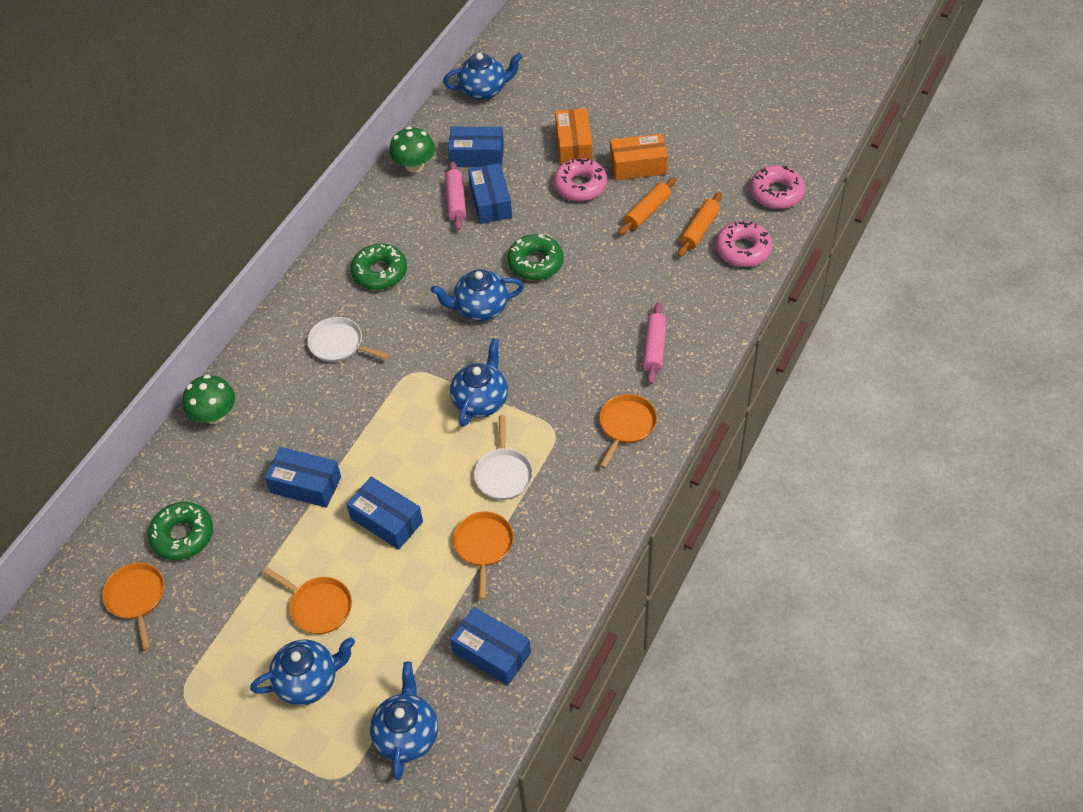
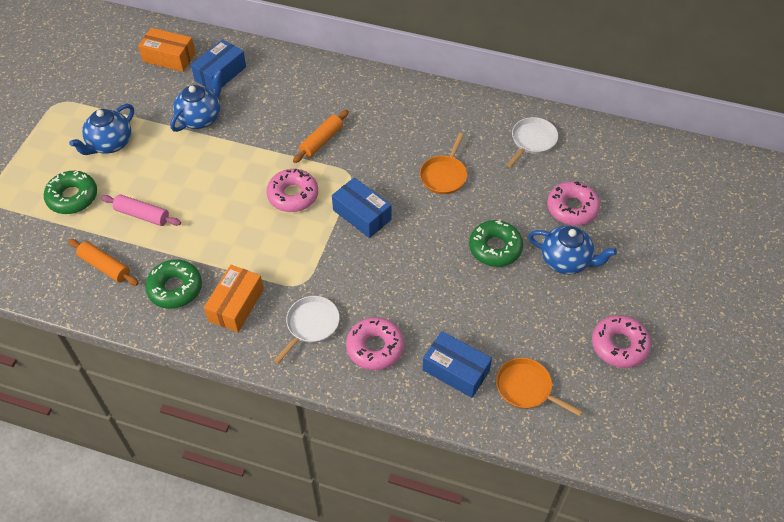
blue box: 5 -> 3
blue teapot: 5 -> 3
green mushroom: 2 -> 0
orange pan: 4 -> 2
pink donut: 3 -> 4
pink rolling pin: 2 -> 1

